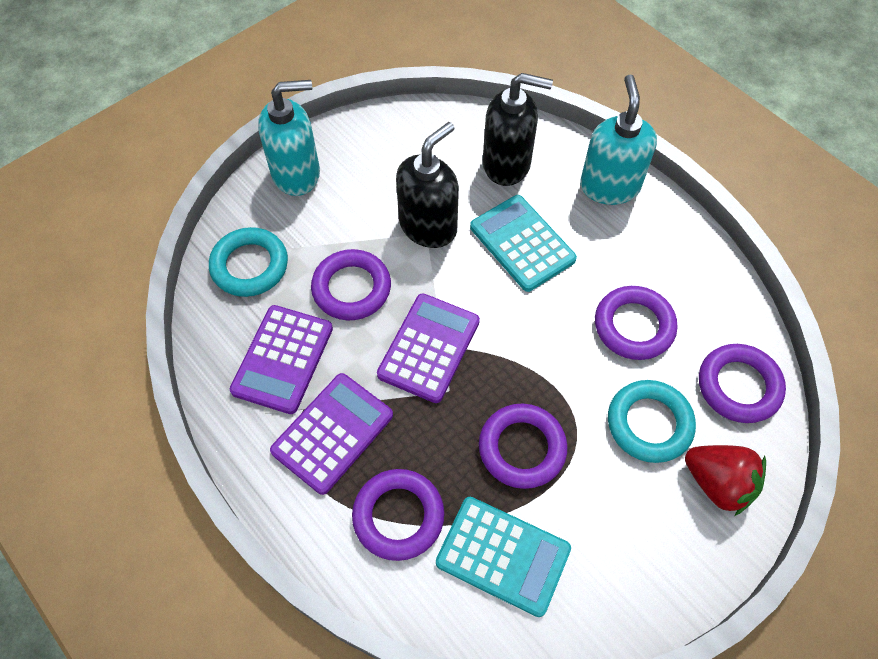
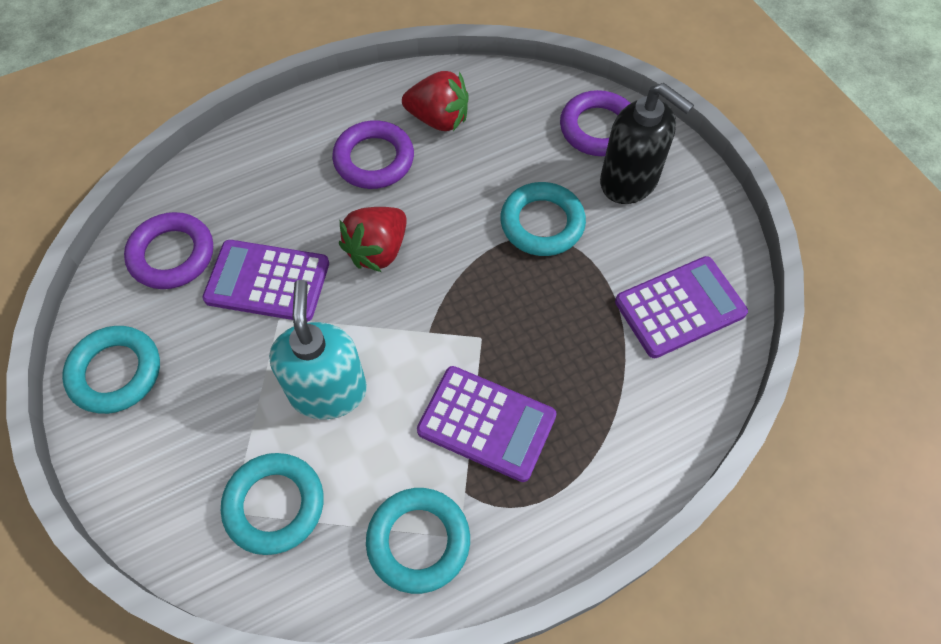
black soap dispenser: 2 -> 1
purple ring: 5 -> 3
red strawberry: 1 -> 2
turquoise calculator: 2 -> 0
turquoise ring: 2 -> 4
turquoise soap dispenser: 2 -> 1

